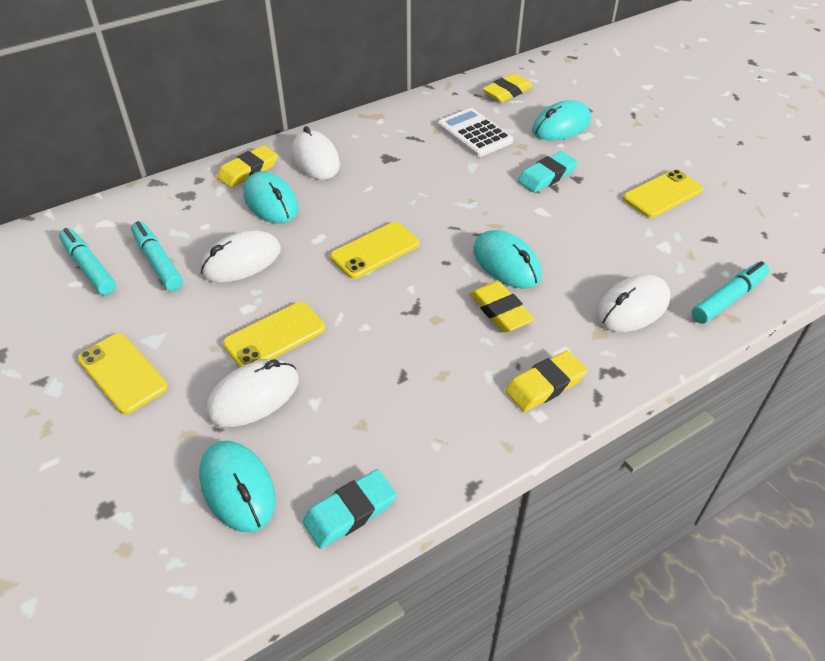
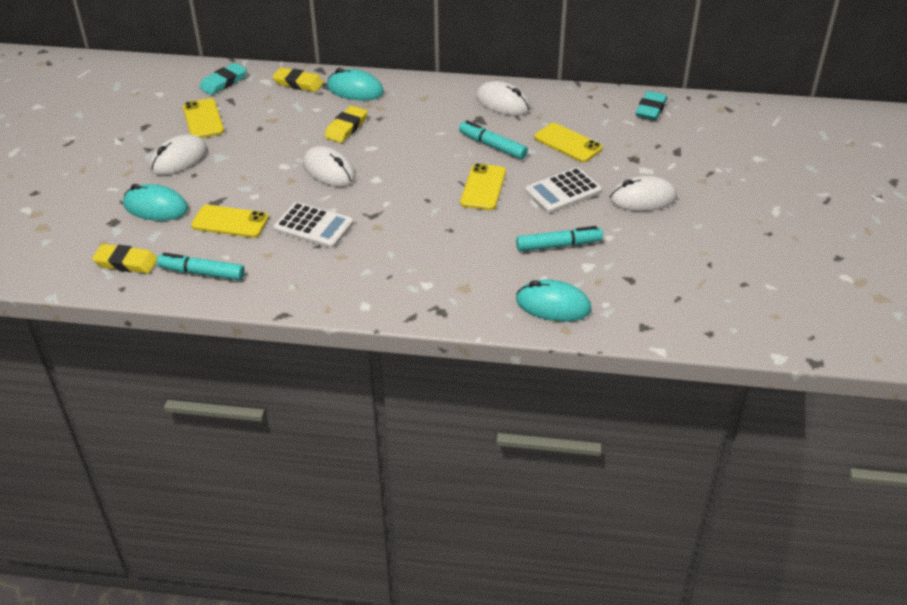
turquoise mouse: 4 -> 3
white calculator: 1 -> 2
yellow eraser: 4 -> 3

